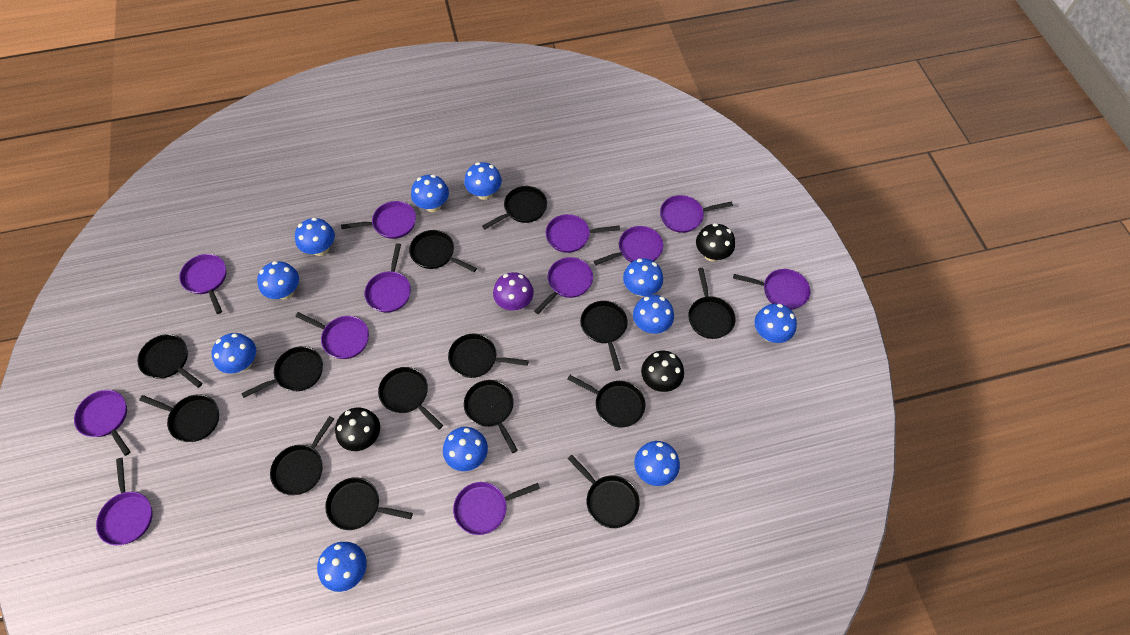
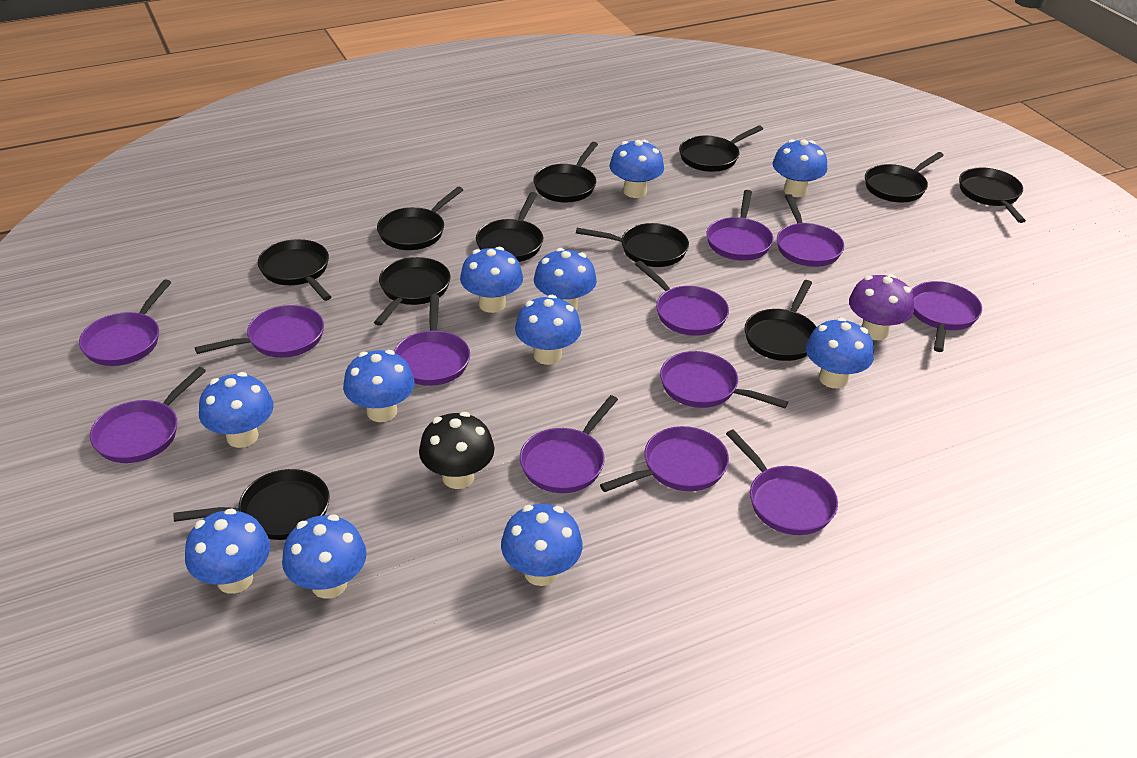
black mushroom: 3 -> 1
black pan: 14 -> 11

